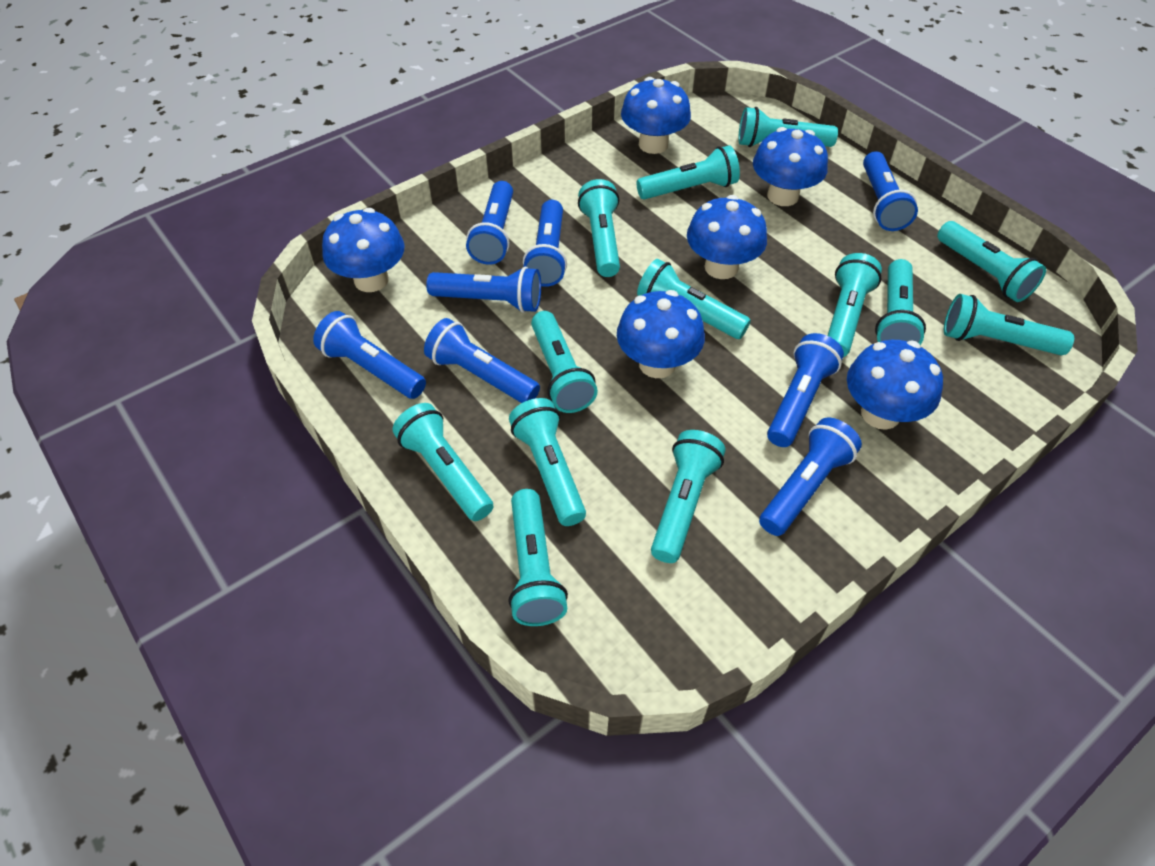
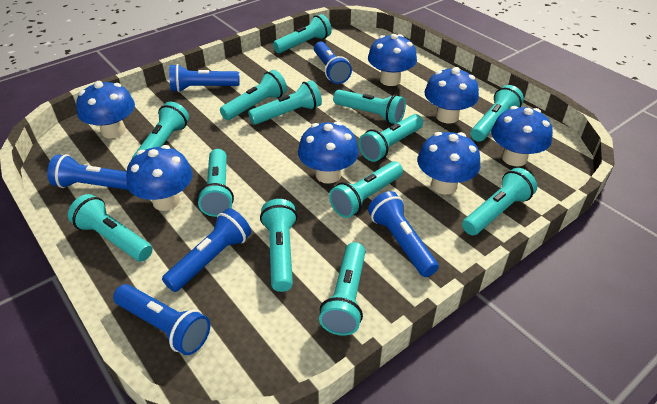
blue flashlight: 8 -> 6
blue mushroom: 6 -> 7

